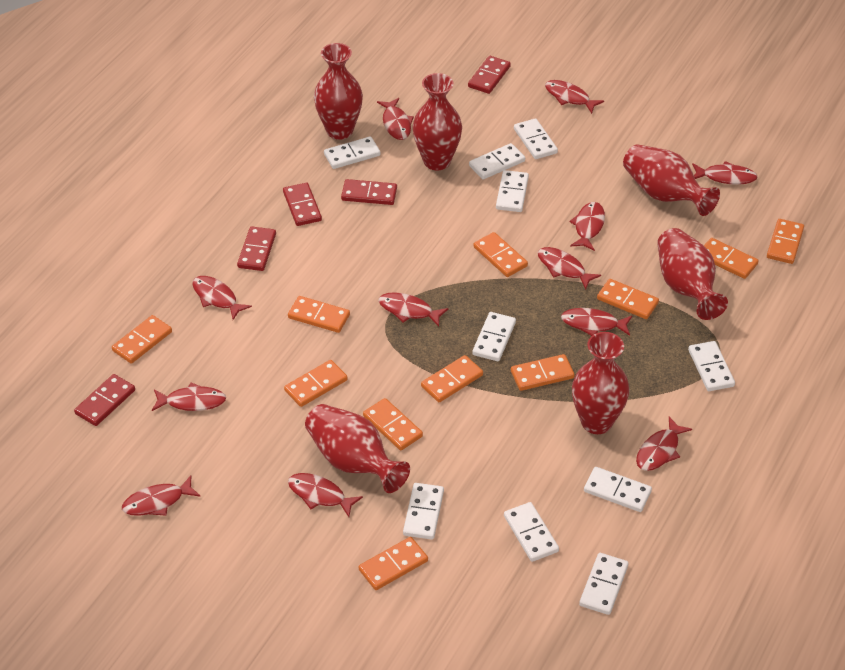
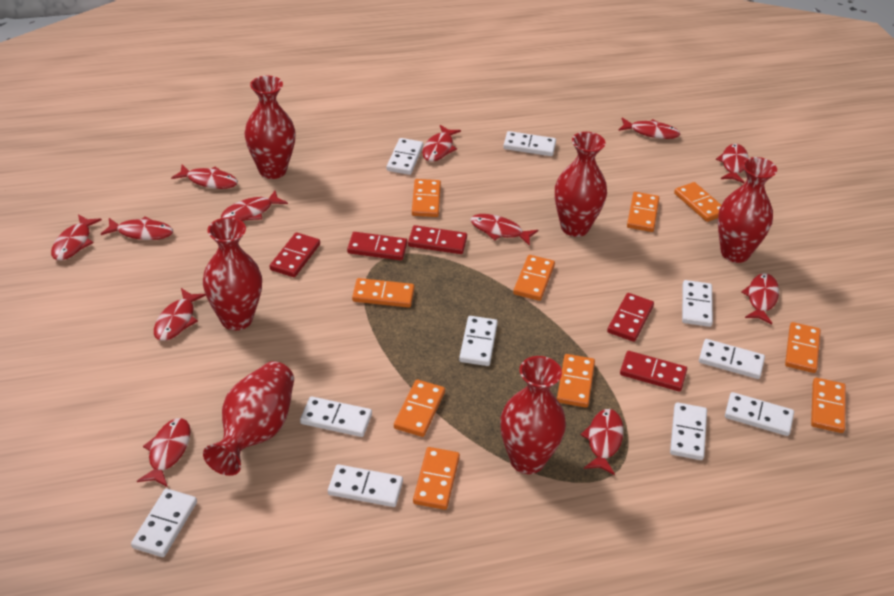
orange domino: 11 -> 10

